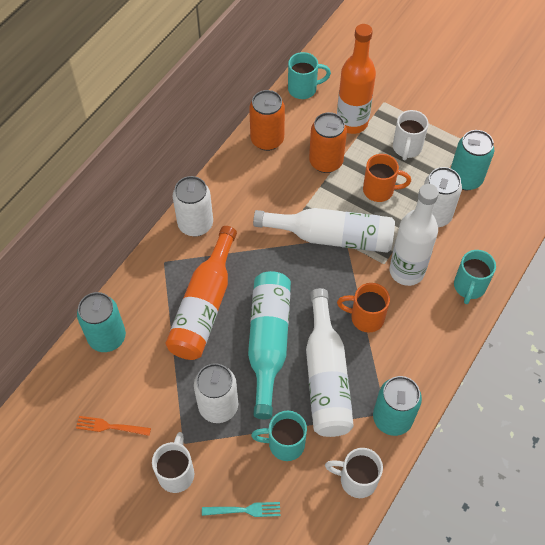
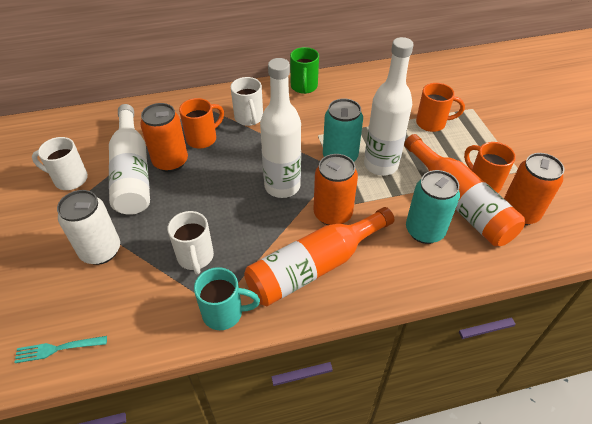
green mug: 0 -> 1
orange can: 2 -> 3
orange fork: 1 -> 0
orange mug: 2 -> 3
turquoise bottle: 1 -> 0
turquoise can: 3 -> 2
turquoise mug: 3 -> 1
white can: 3 -> 1

